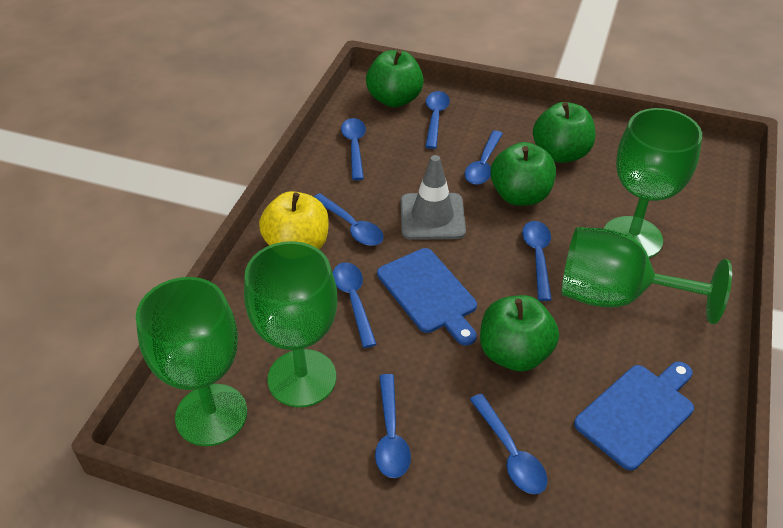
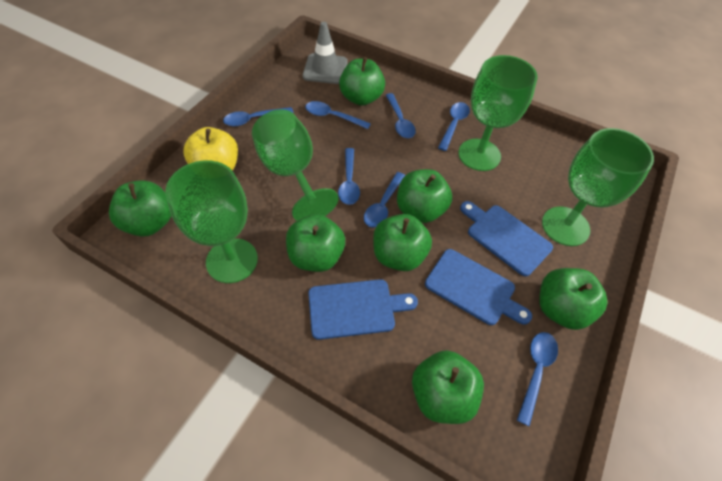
blue cutting board: 2 -> 3
blue spoon: 8 -> 7
green apple: 4 -> 7

